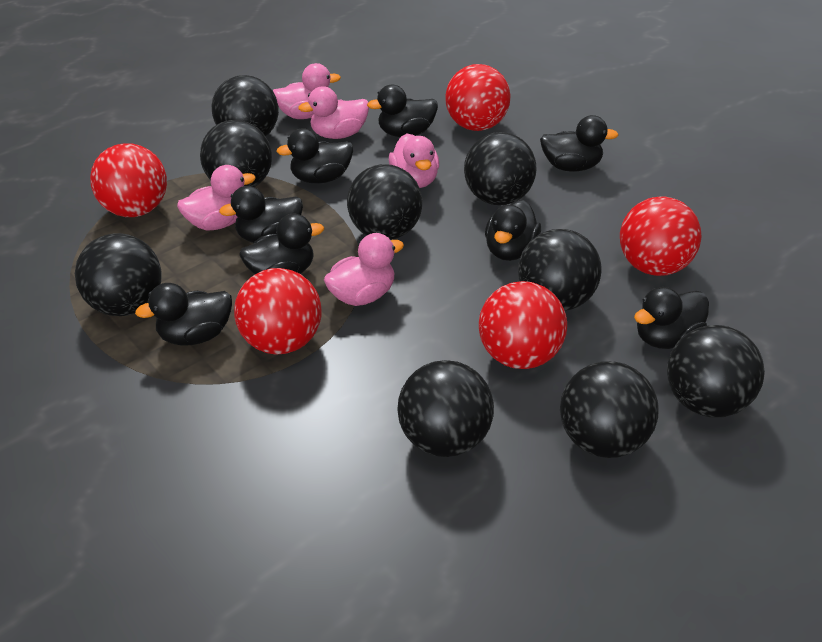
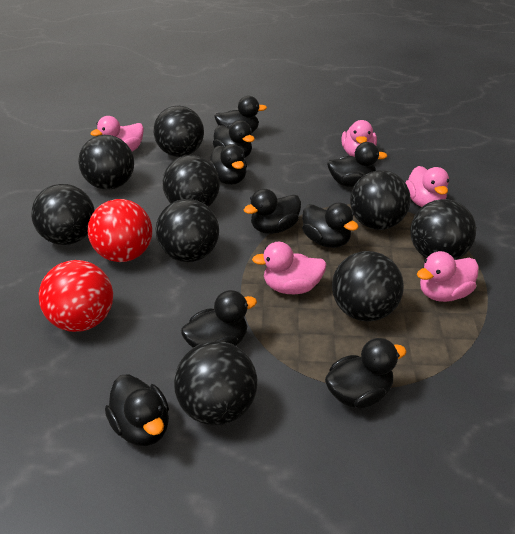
black duck: 8 -> 9
red ball: 5 -> 2

